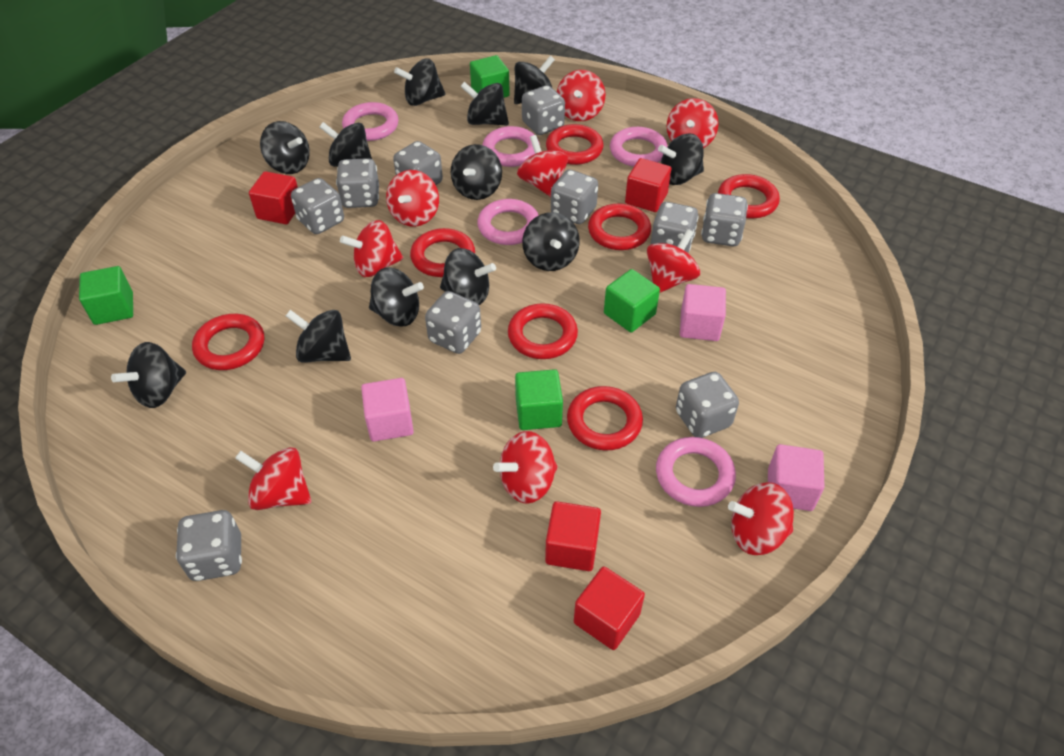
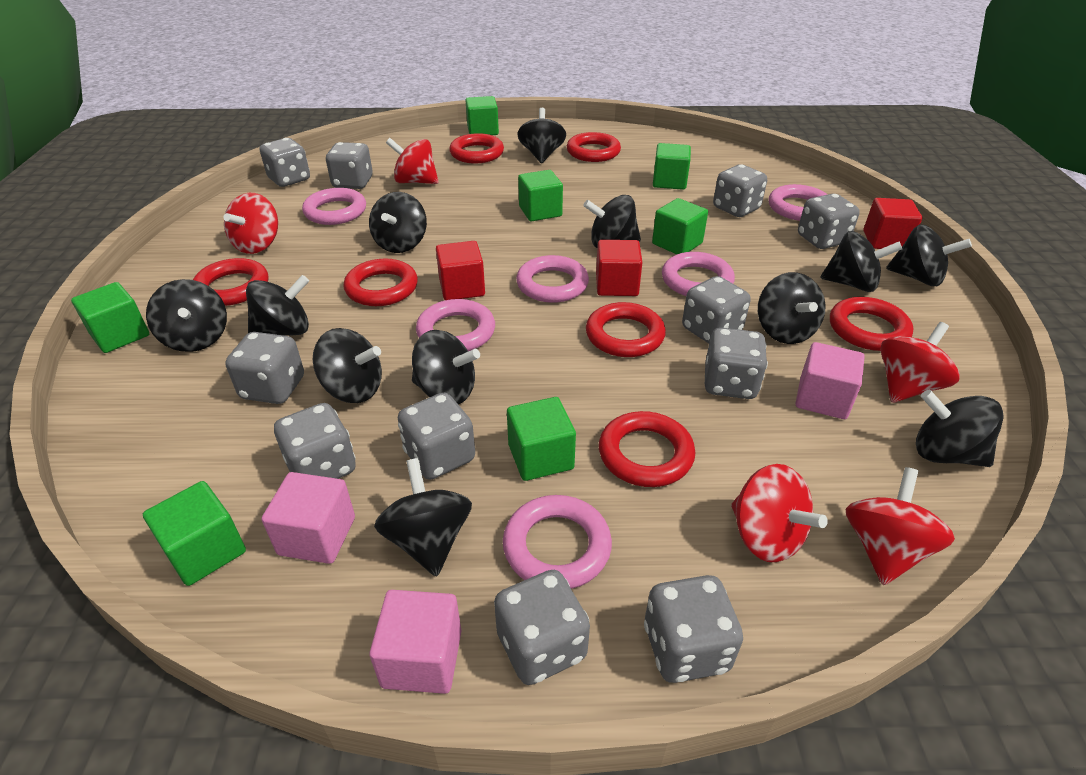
green cube: 4 -> 7
grey dice: 10 -> 11
pink ring: 5 -> 6
red cube: 4 -> 3
red spinning top: 9 -> 5

